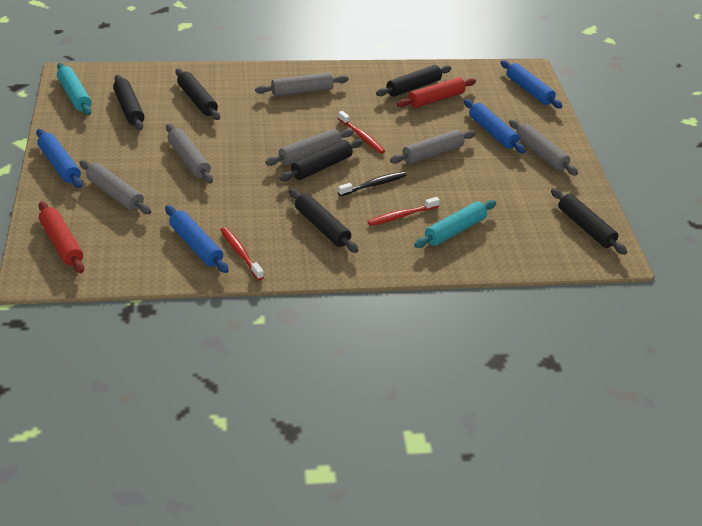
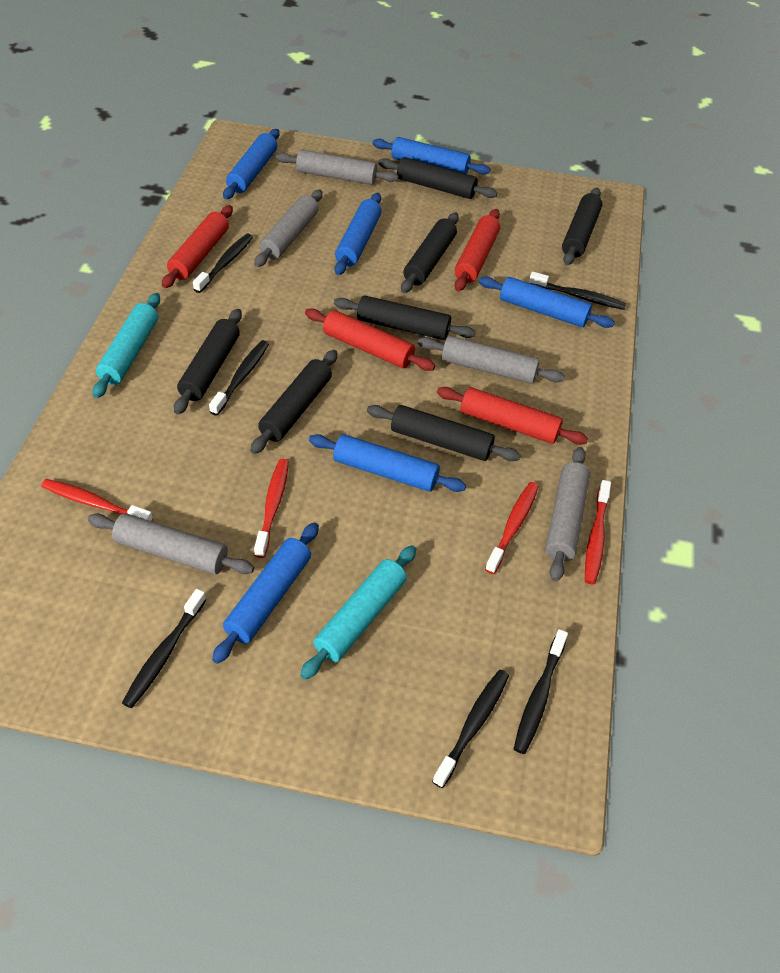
black rolling pin: 6 -> 7
black toothbrush: 1 -> 6
blue rolling pin: 4 -> 6
grey rolling pin: 6 -> 5
red rolling pin: 2 -> 4
red toothbrush: 3 -> 4

